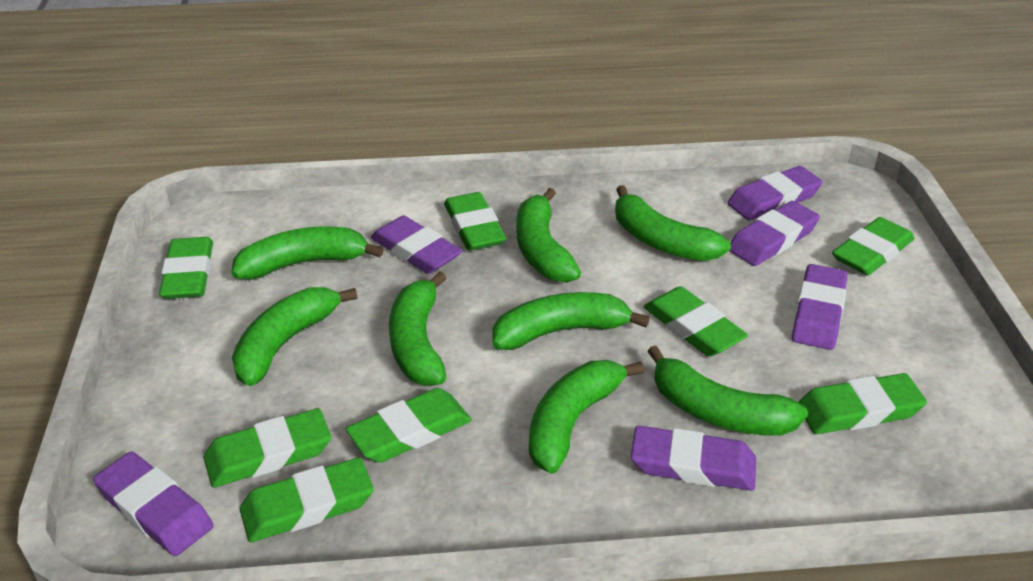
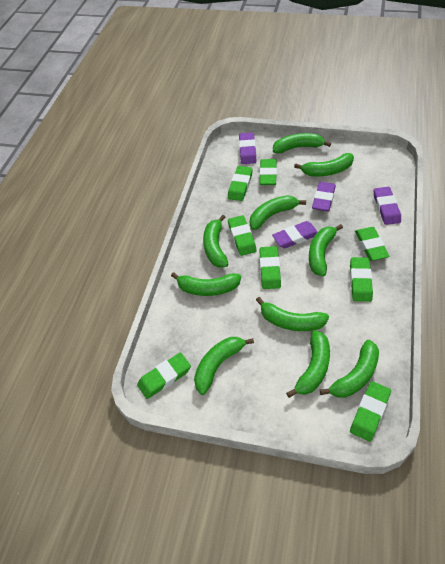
green banana: 8 -> 10
purple eraser: 6 -> 4

